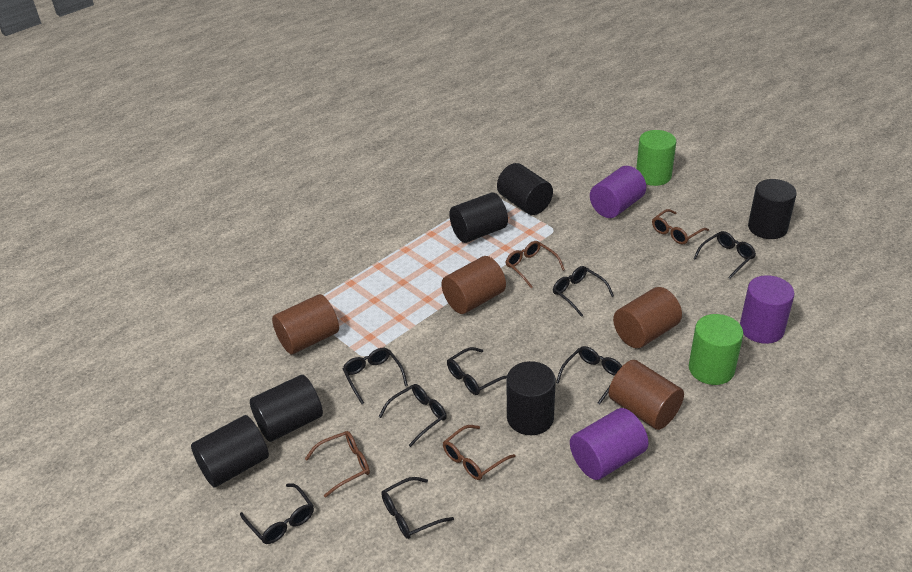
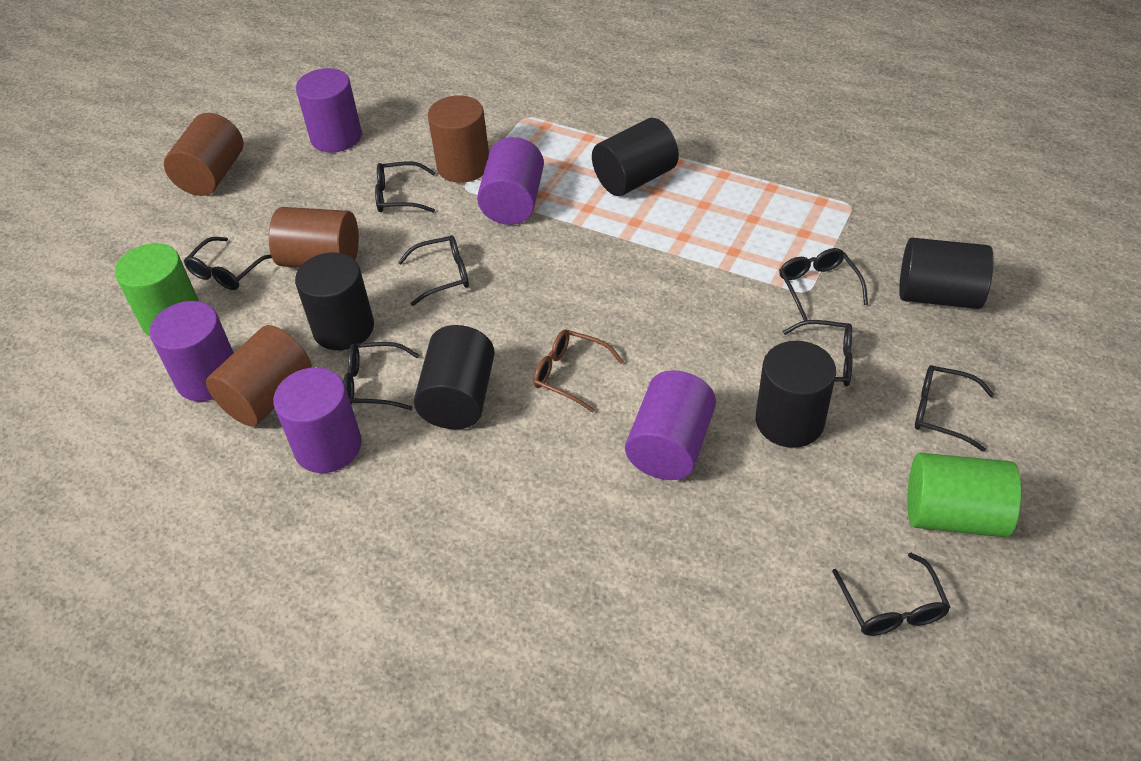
black cylinder: 6 -> 5
brown glasses: 4 -> 1
purple cylinder: 3 -> 5

